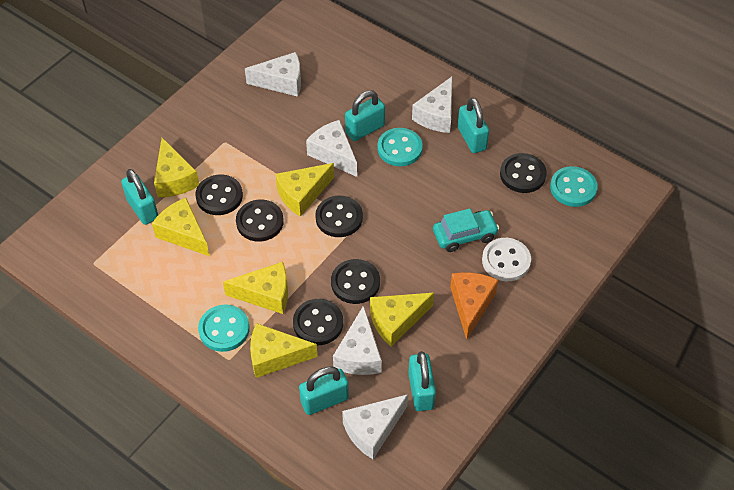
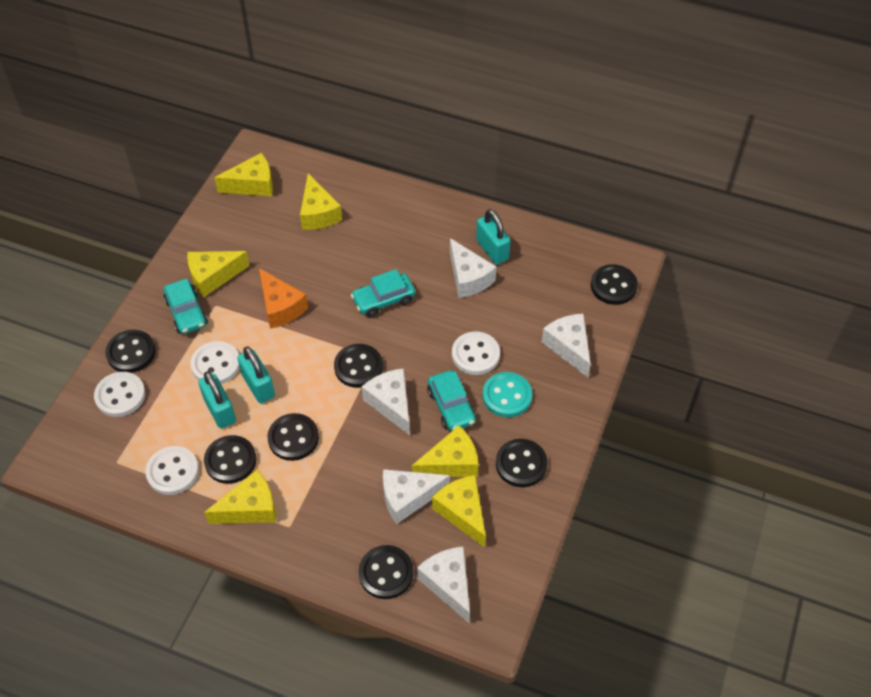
black button: 6 -> 7
turquoise button: 3 -> 1
turquoise car: 1 -> 3
turquoise padlock: 5 -> 3
white button: 1 -> 4

